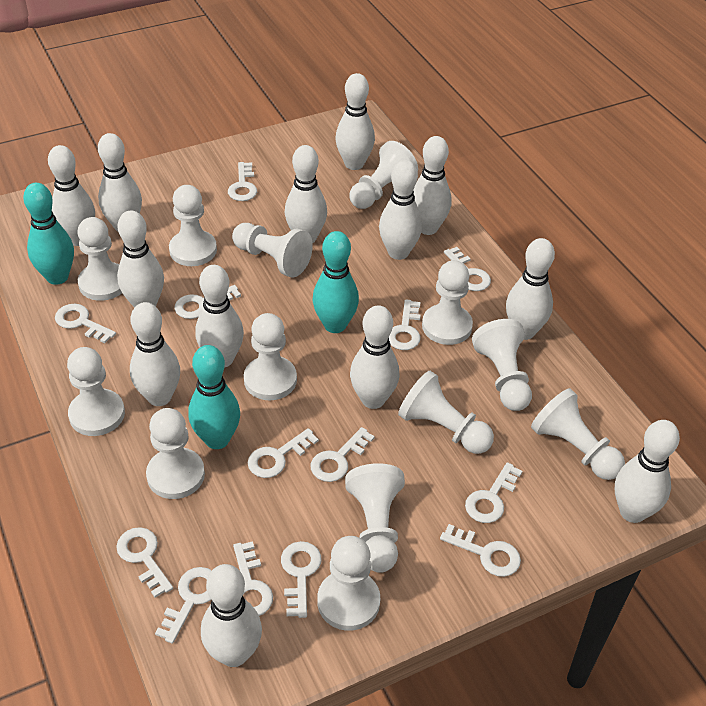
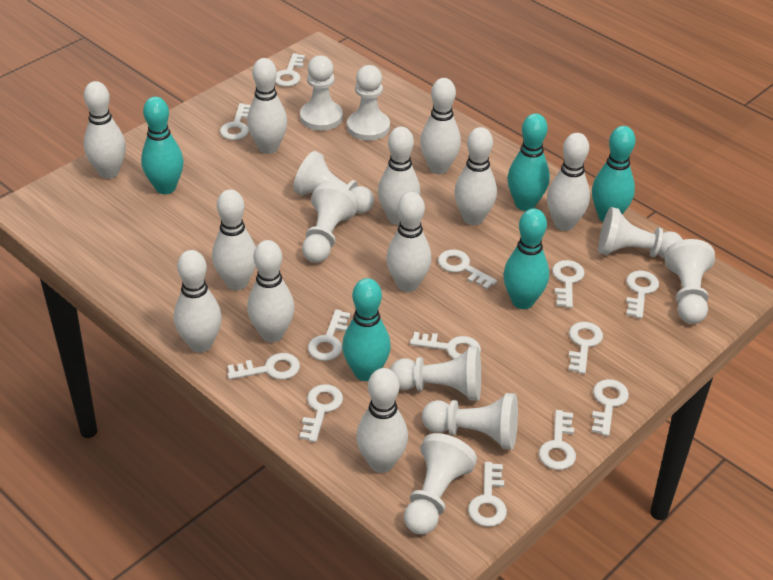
turquoise bowling pin: 3 -> 5
white bowling pin: 13 -> 11
white pawn: 13 -> 9

